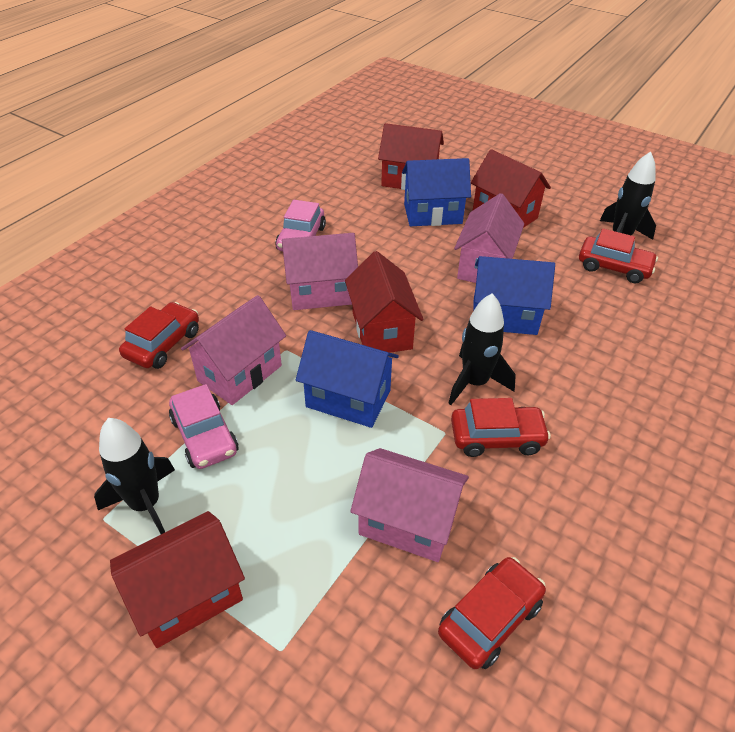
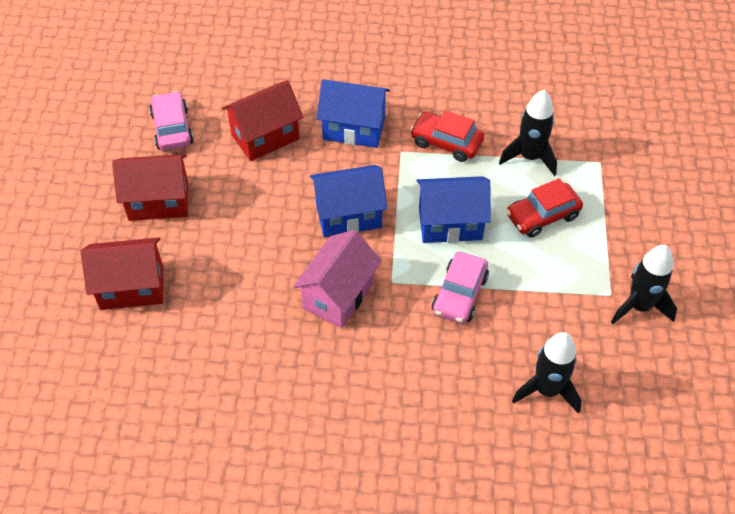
pink house: 4 -> 1
red car: 4 -> 2
red house: 4 -> 3

